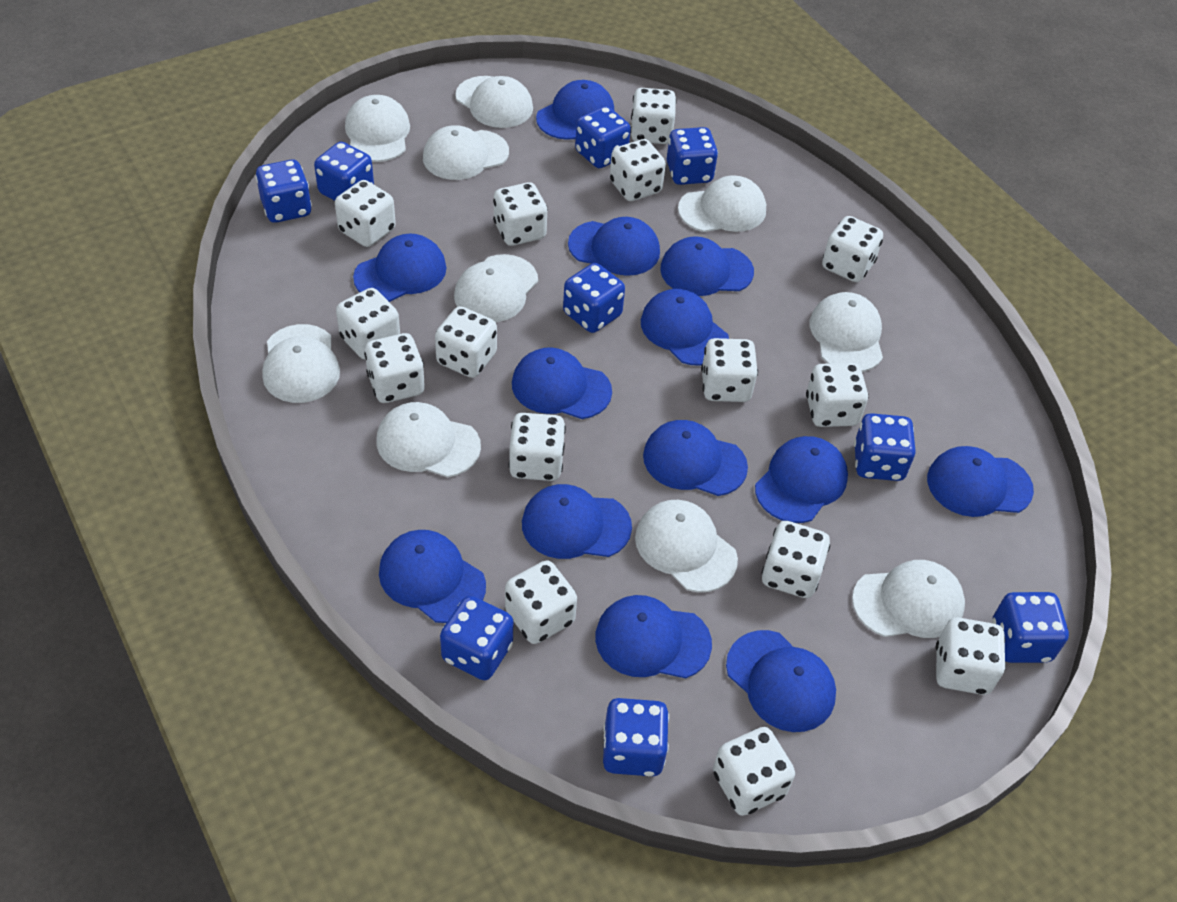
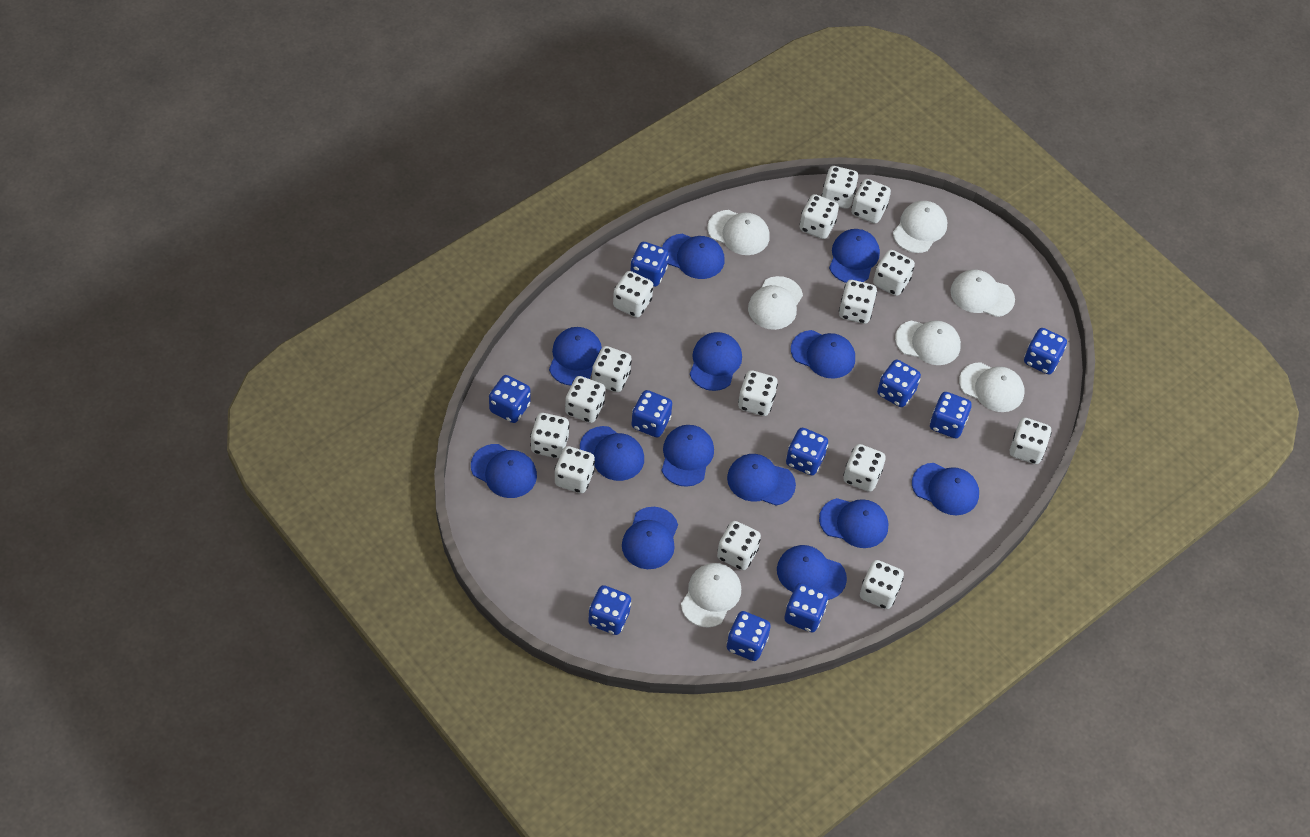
blue dice: 9 -> 10
white cap: 10 -> 7

